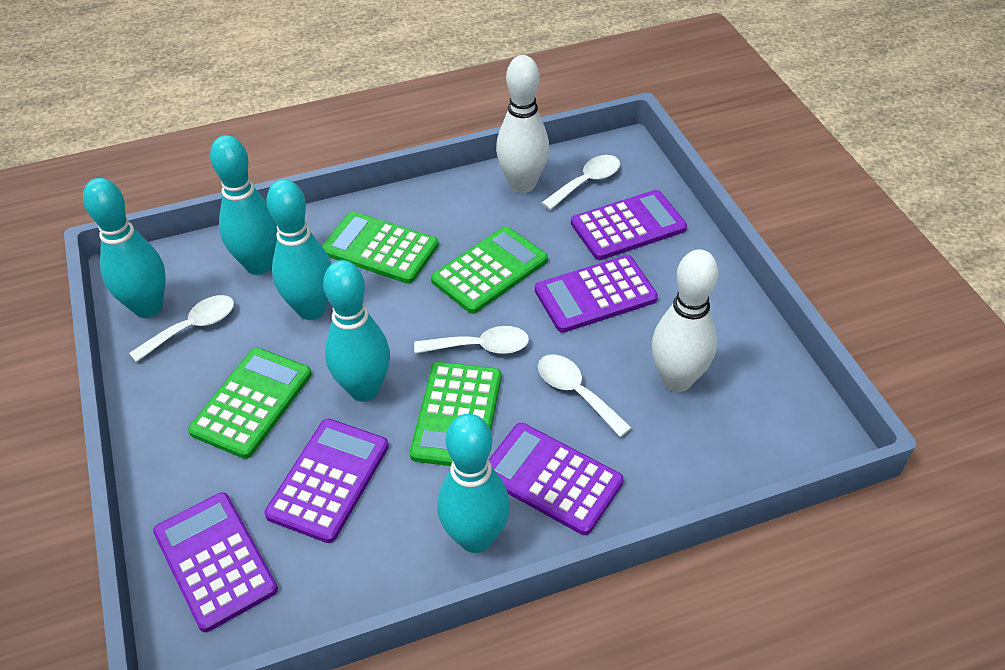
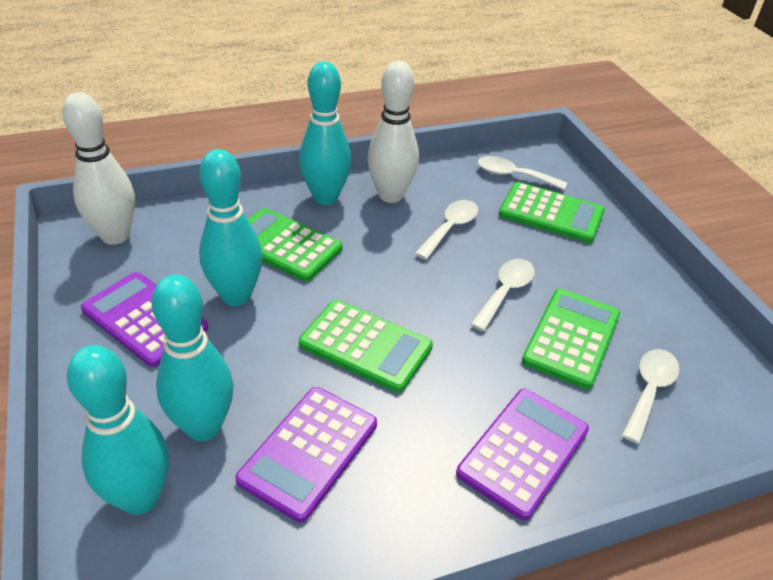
purple calculator: 5 -> 3
turquoise bowling pin: 5 -> 4

